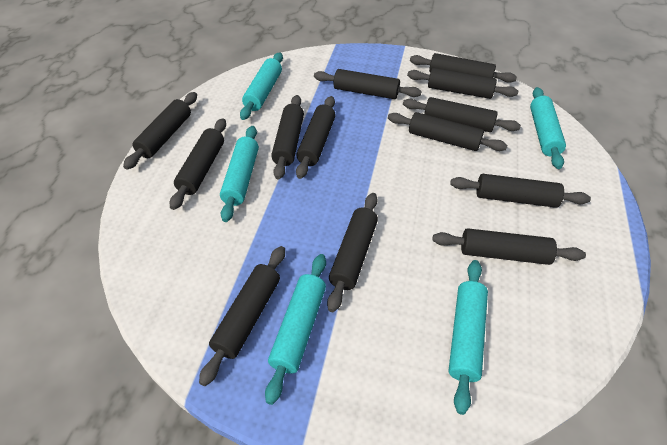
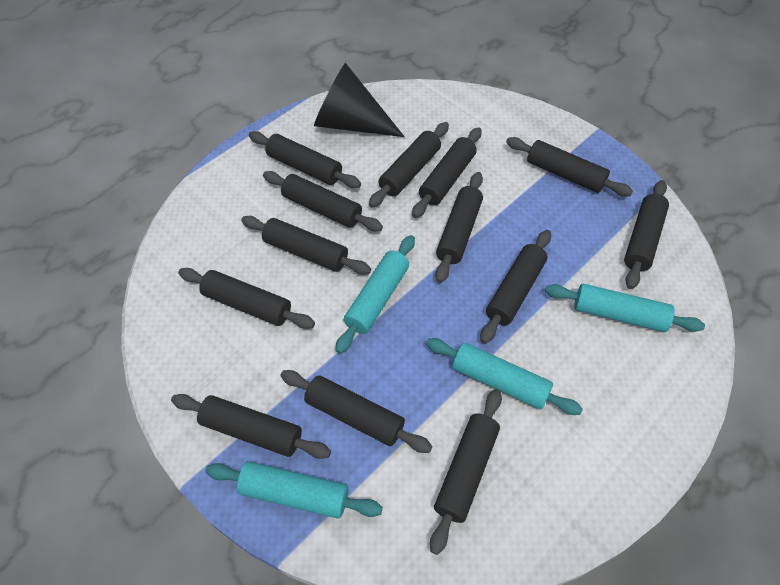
black cone: 0 -> 1
turquoise rolling pin: 5 -> 4

